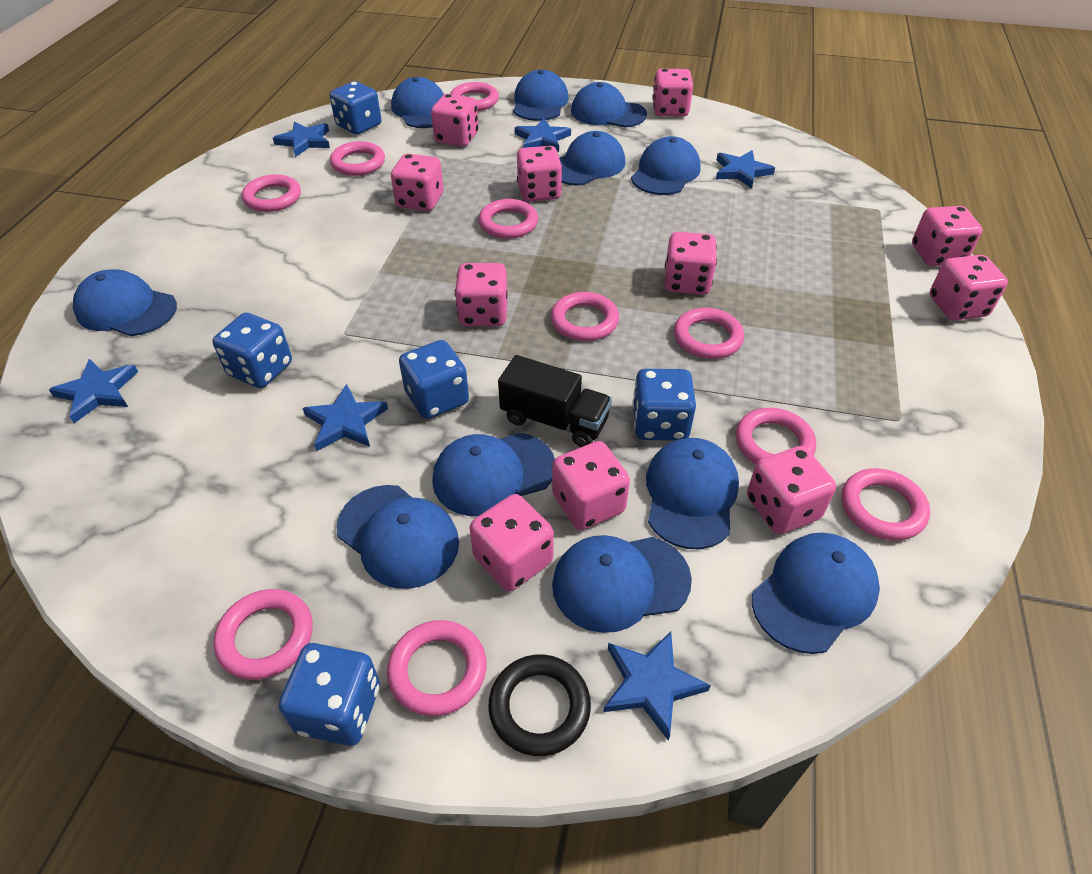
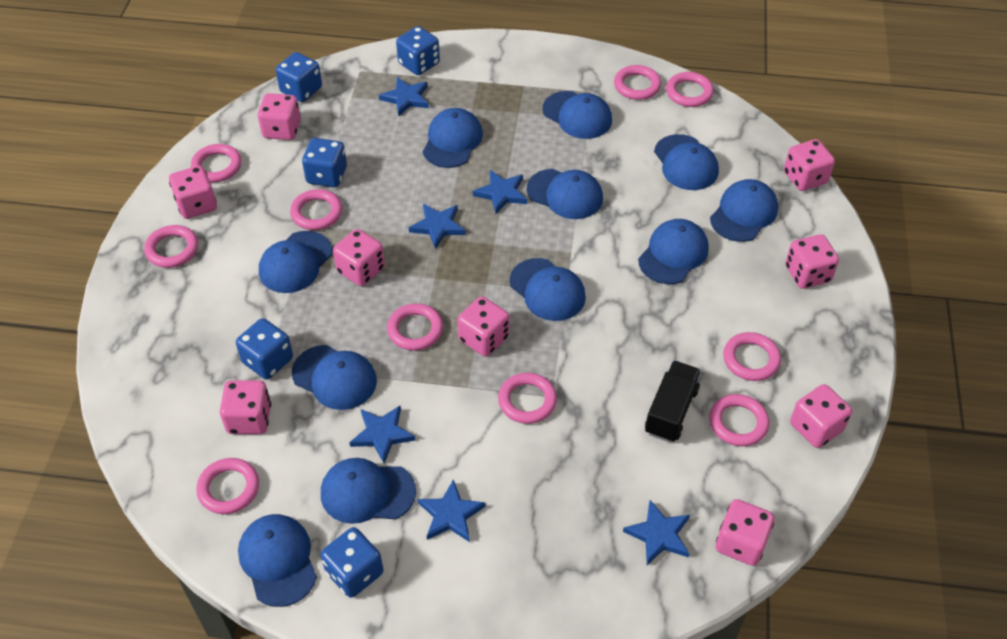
black ring: 1 -> 0
pink dice: 11 -> 9

